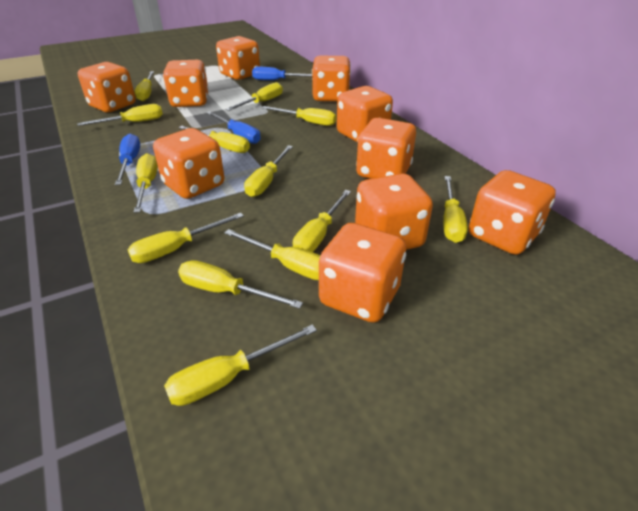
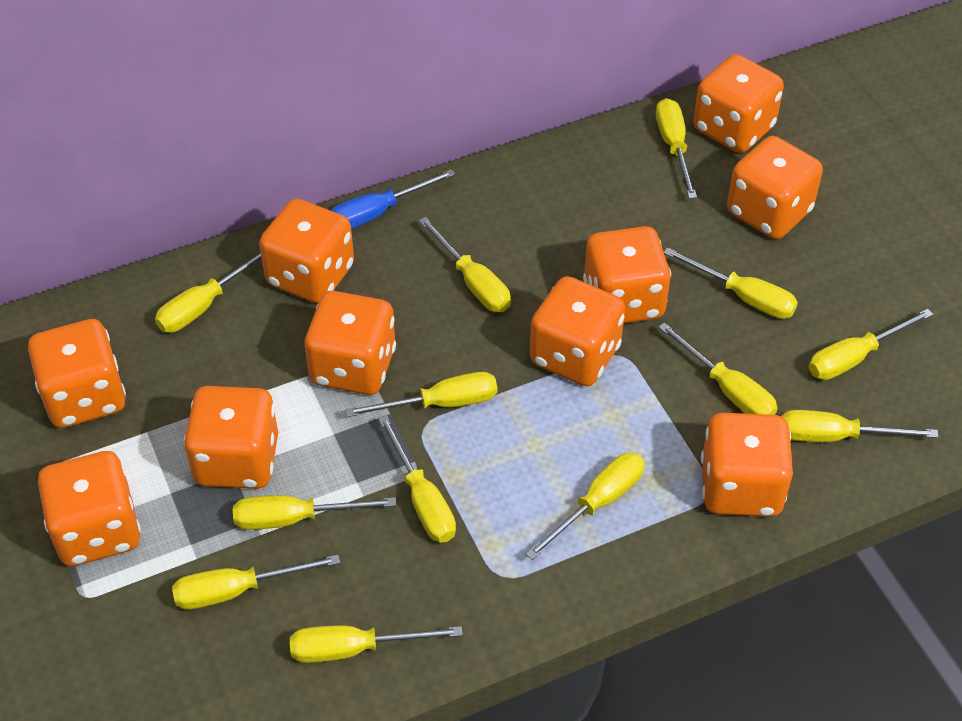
blue screwdriver: 3 -> 1

